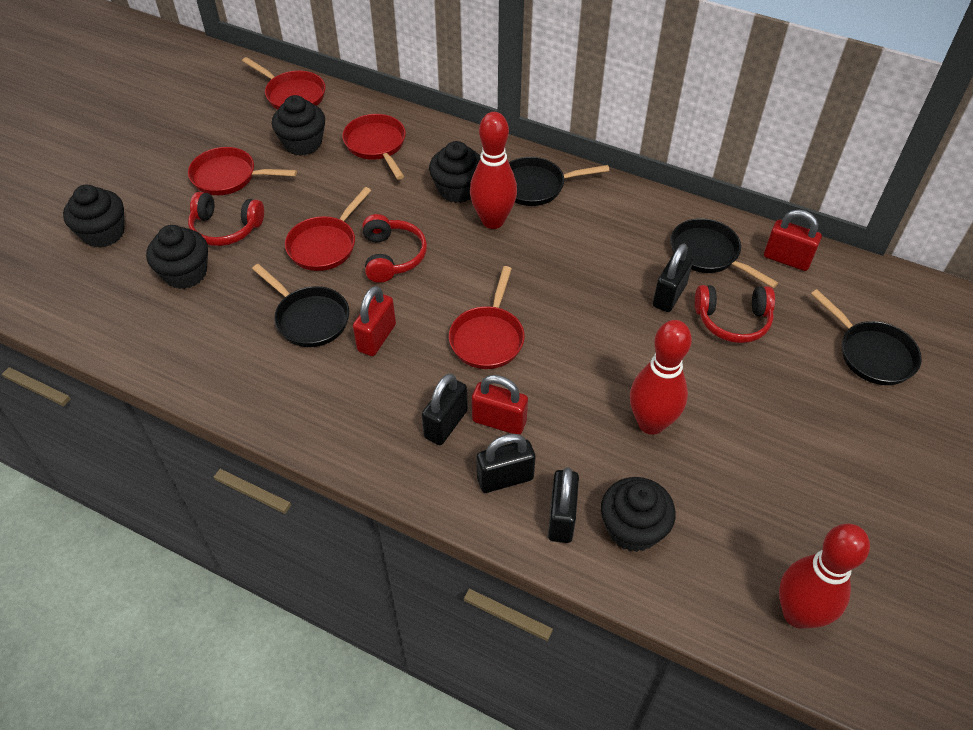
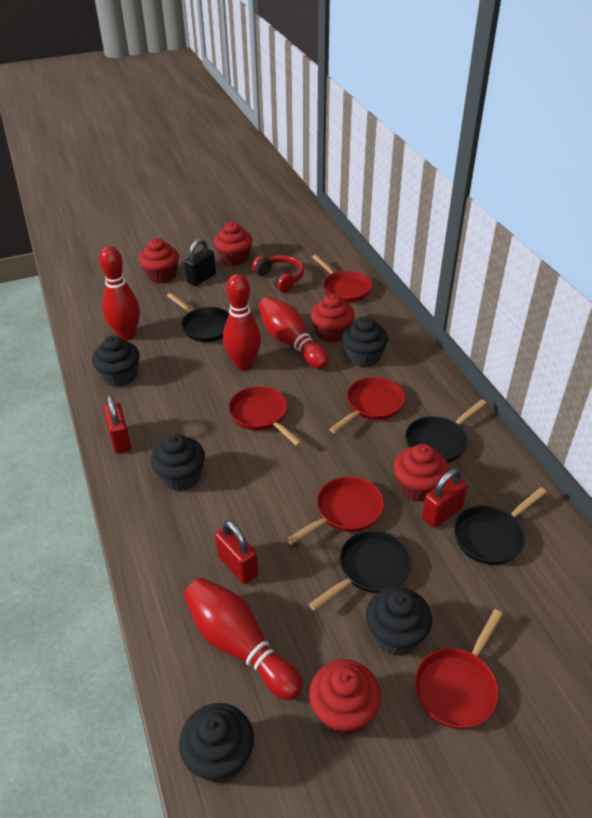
black padlock: 4 -> 1
red bowling pin: 3 -> 4
red cupcake: 0 -> 5
red headphones: 3 -> 1

